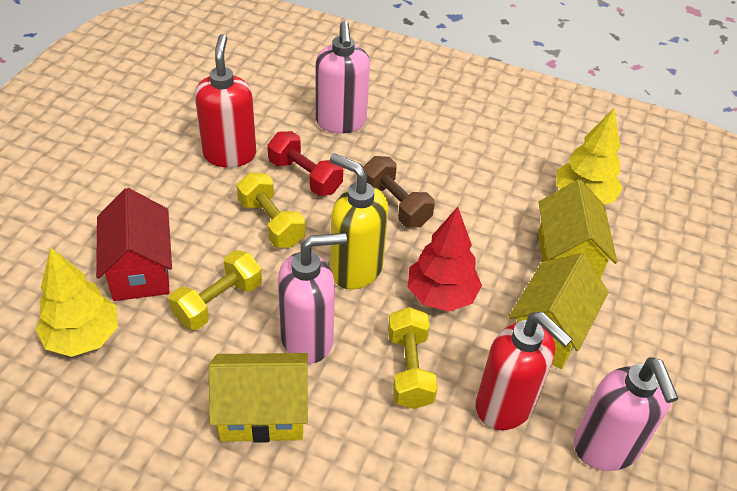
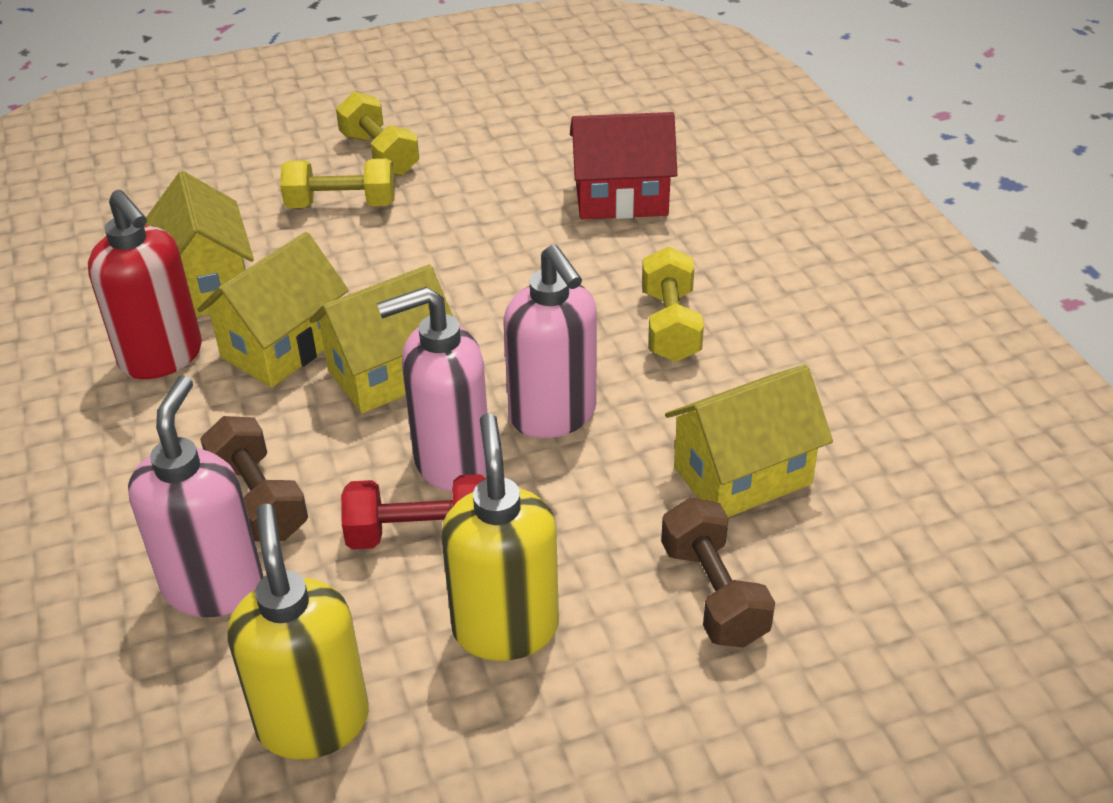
brown dumbbell: 1 -> 2
red soap dispenser: 2 -> 1
red tree: 1 -> 0
yellow house: 3 -> 4
yellow soap dispenser: 1 -> 2
yellow tree: 2 -> 0

